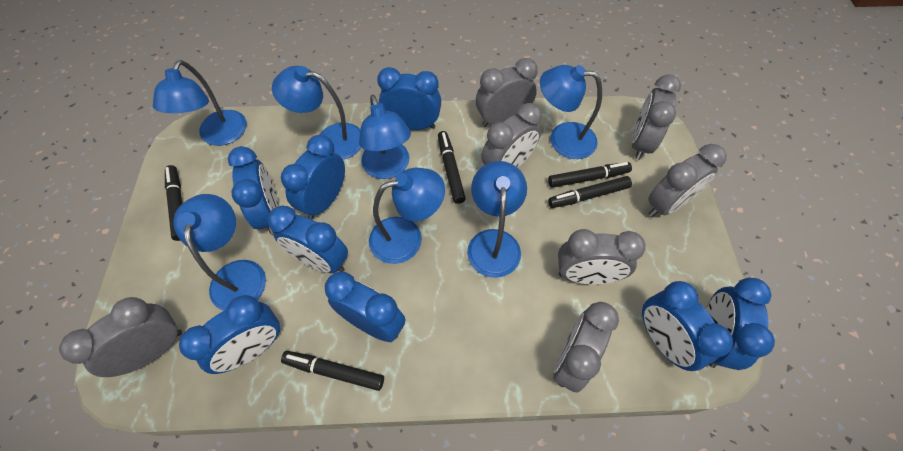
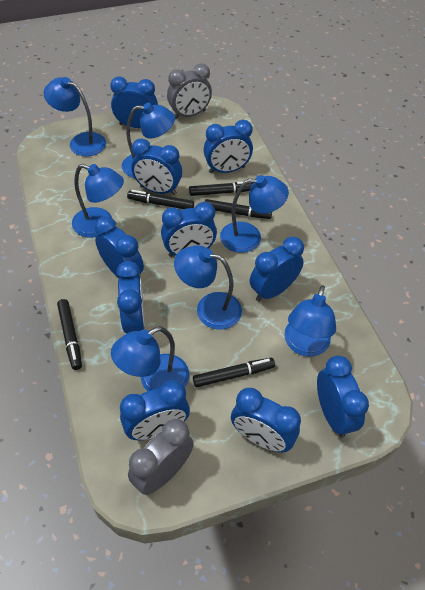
blue clock: 8 -> 10
grey clock: 7 -> 2

